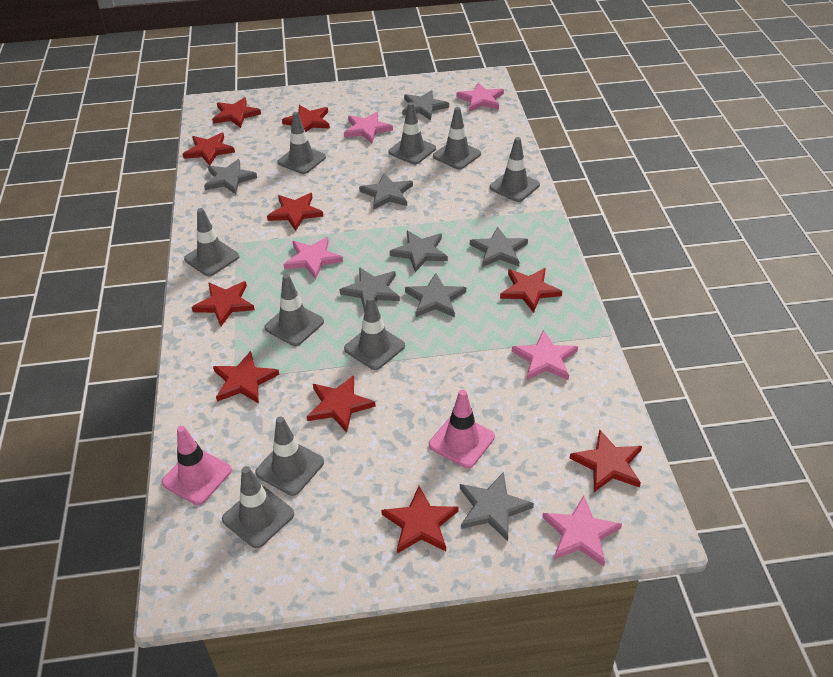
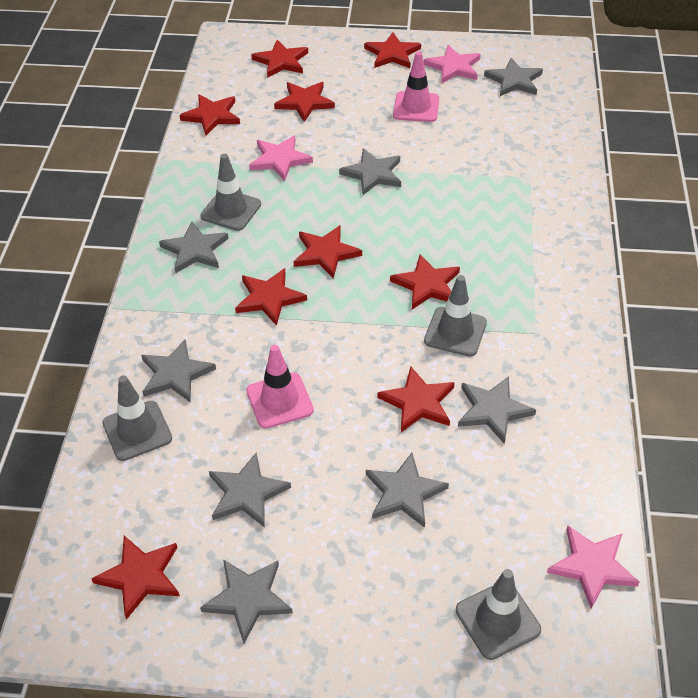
grey traffic cone: 9 -> 4
pink star: 5 -> 3
red star: 10 -> 9

